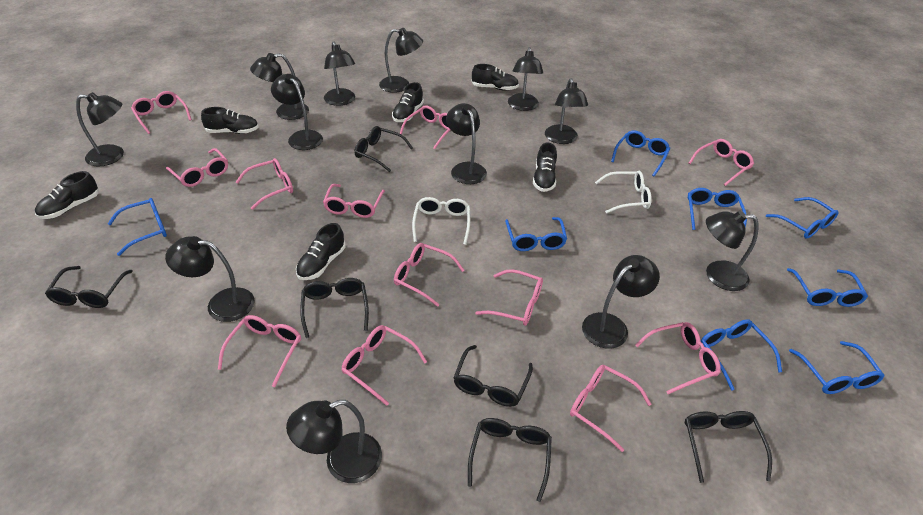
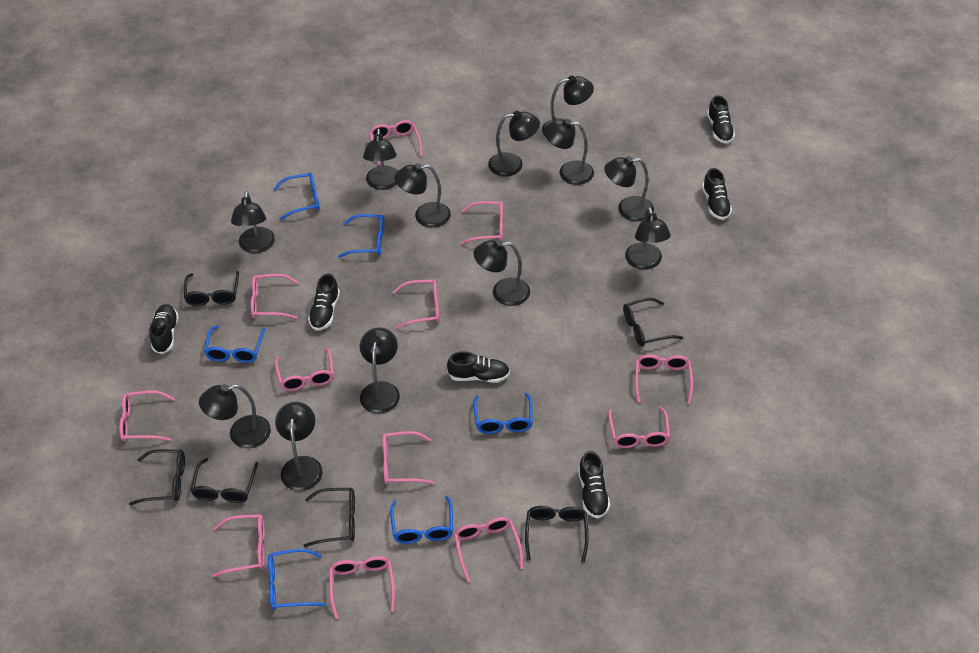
blue glasses: 8 -> 6
white glasses: 2 -> 0

